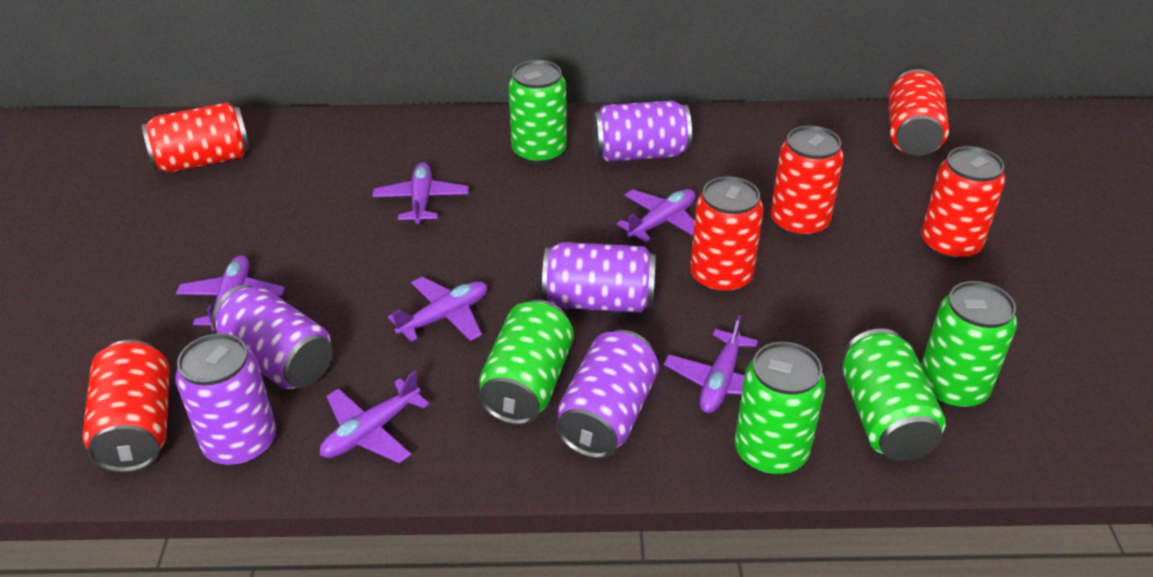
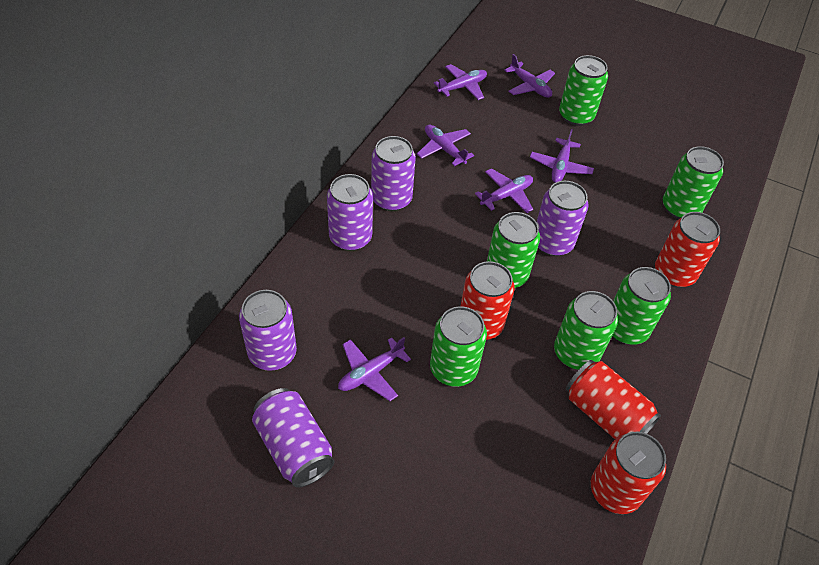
green can: 5 -> 6
red can: 6 -> 4

